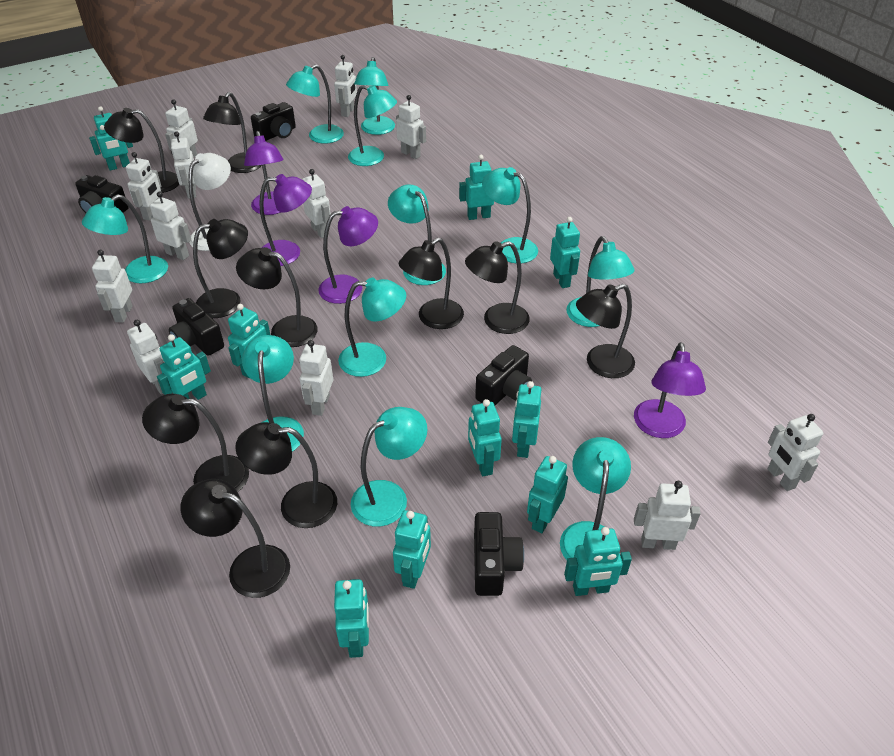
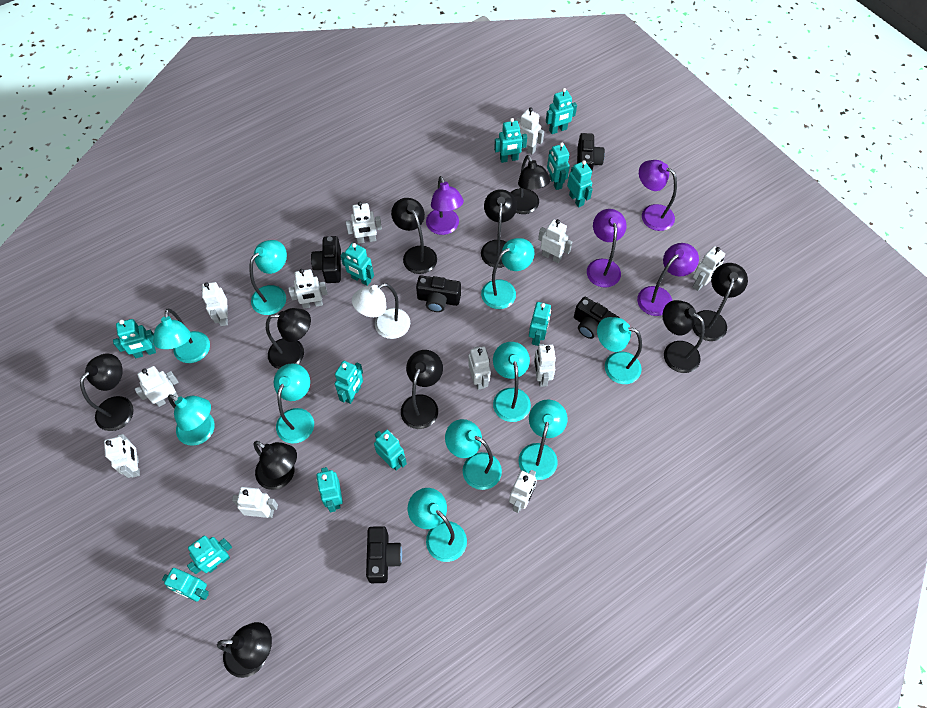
turquoise lamp: 11 -> 10
turquoise robot: 11 -> 12

